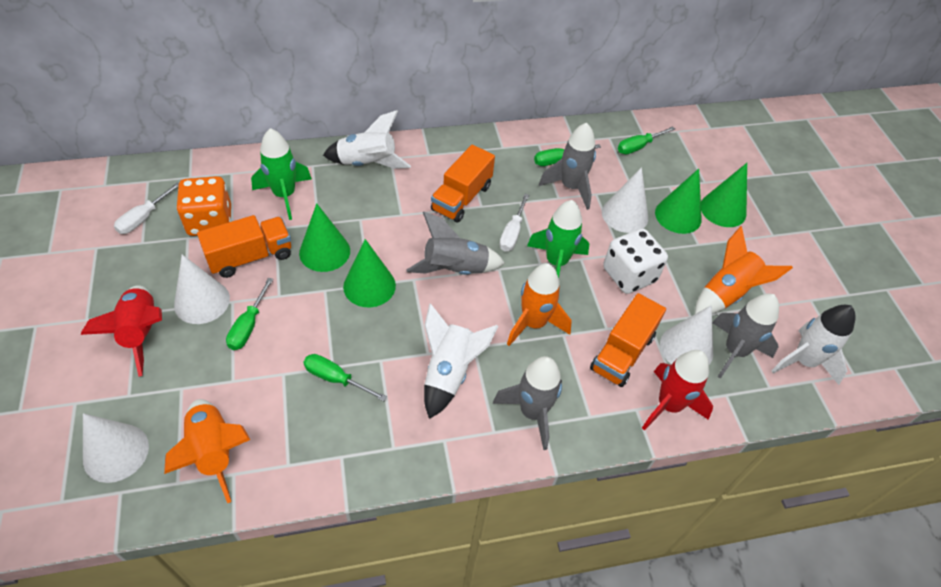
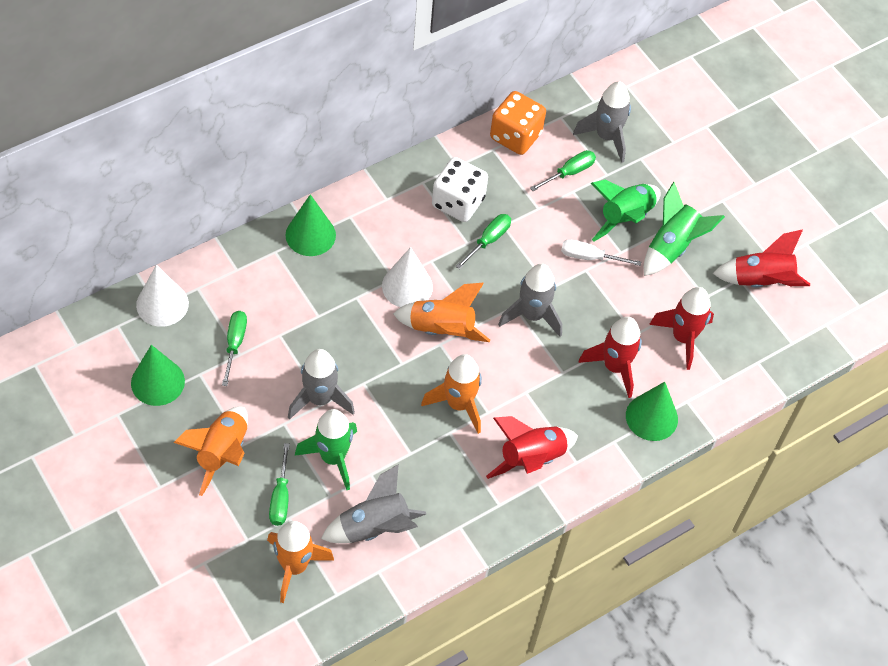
green cone: 4 -> 3
green rocket: 2 -> 3
orange rocket: 3 -> 4
orange truck: 3 -> 0
red rocket: 2 -> 4
white cone: 4 -> 2
white rocket: 3 -> 0
white screwdriver: 2 -> 1

